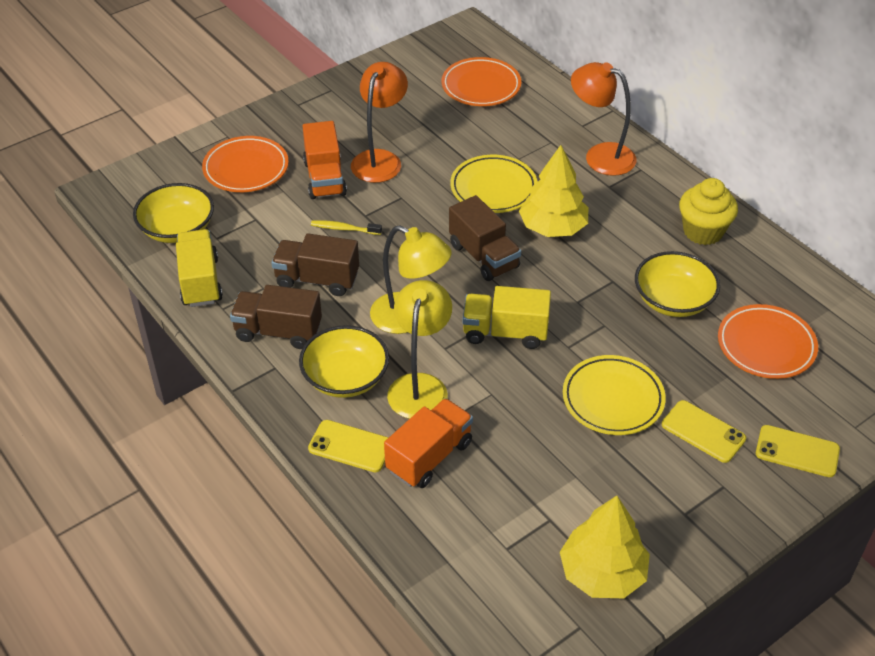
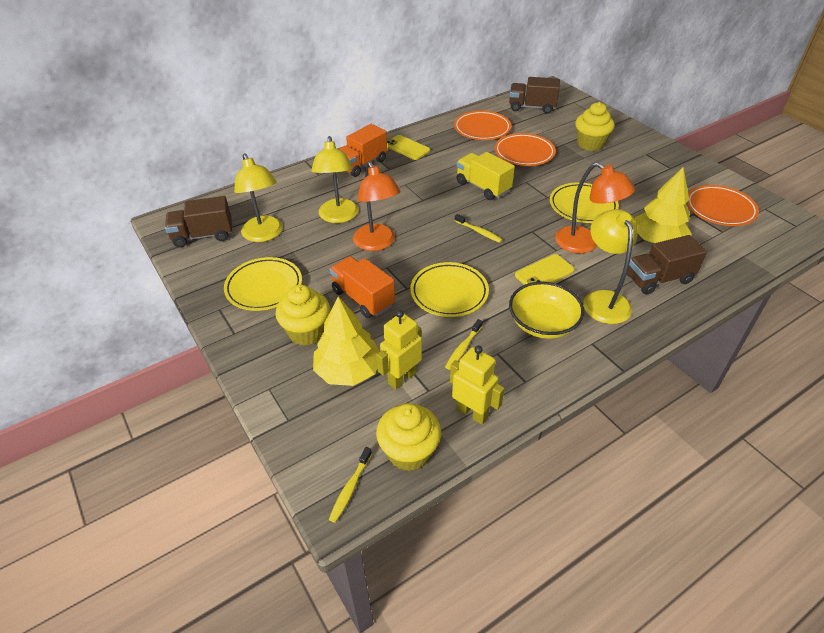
yellow bowl: 3 -> 1
yellow cupcake: 1 -> 3
yellow lamp: 2 -> 3
yellow phone: 3 -> 2
yellow plate: 2 -> 3
yellow robot: 0 -> 2
yellow toothbrush: 1 -> 3
yellow truck: 2 -> 1

